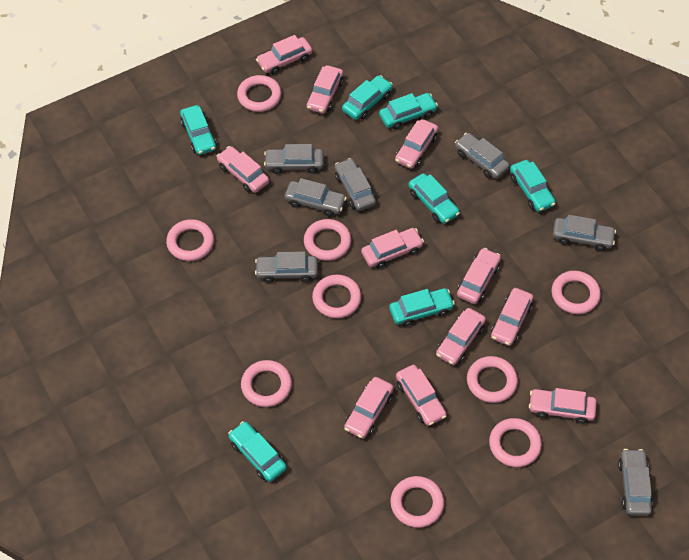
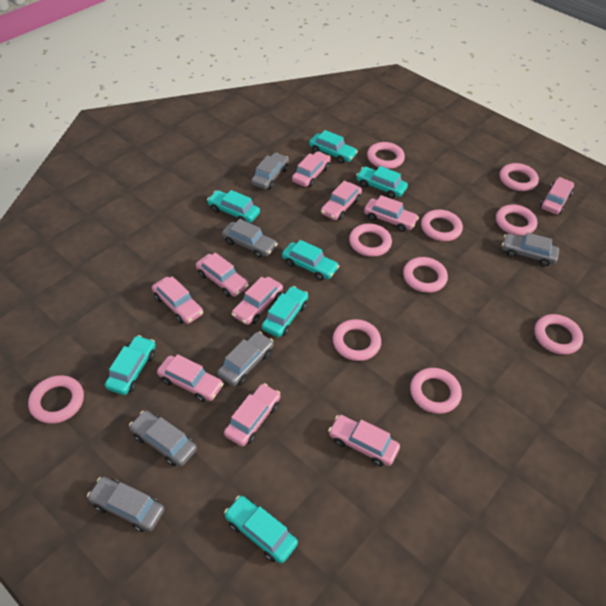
grey car: 7 -> 6
pink car: 11 -> 10
pink ring: 9 -> 10

